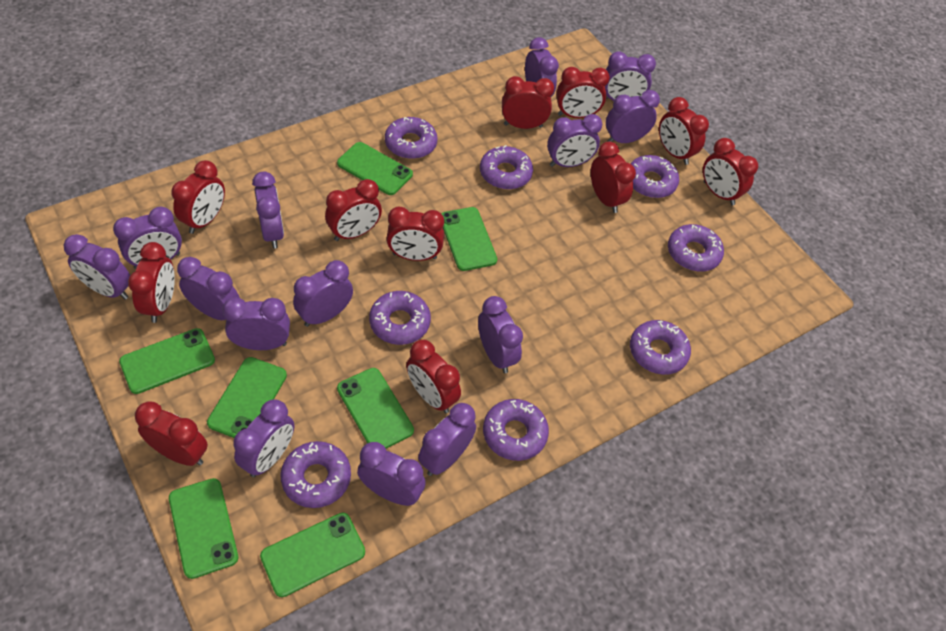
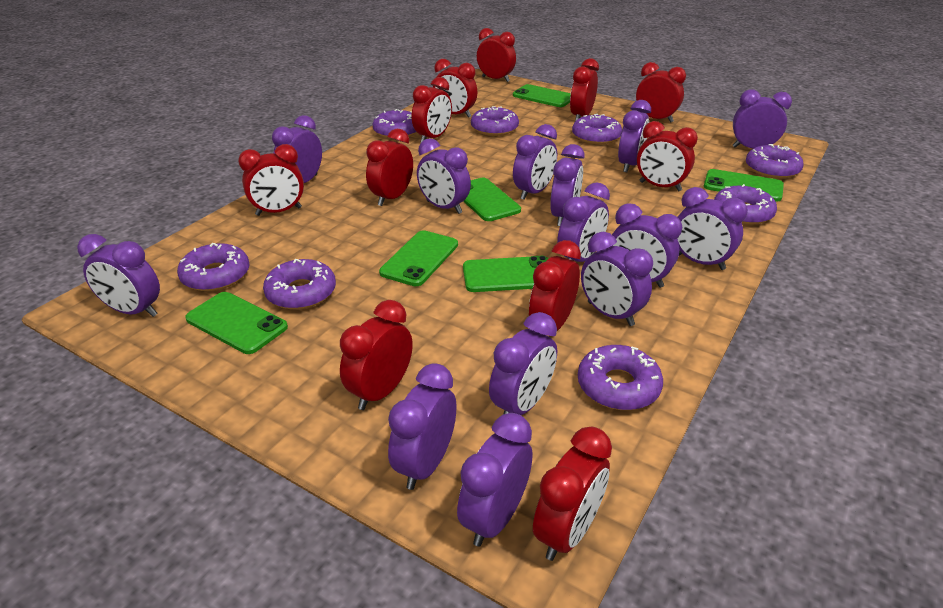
green phone: 7 -> 6

